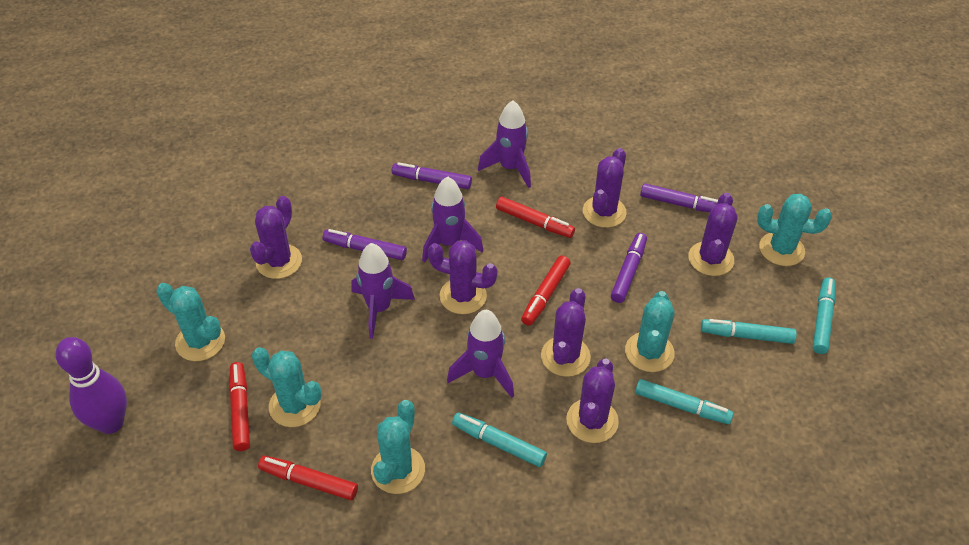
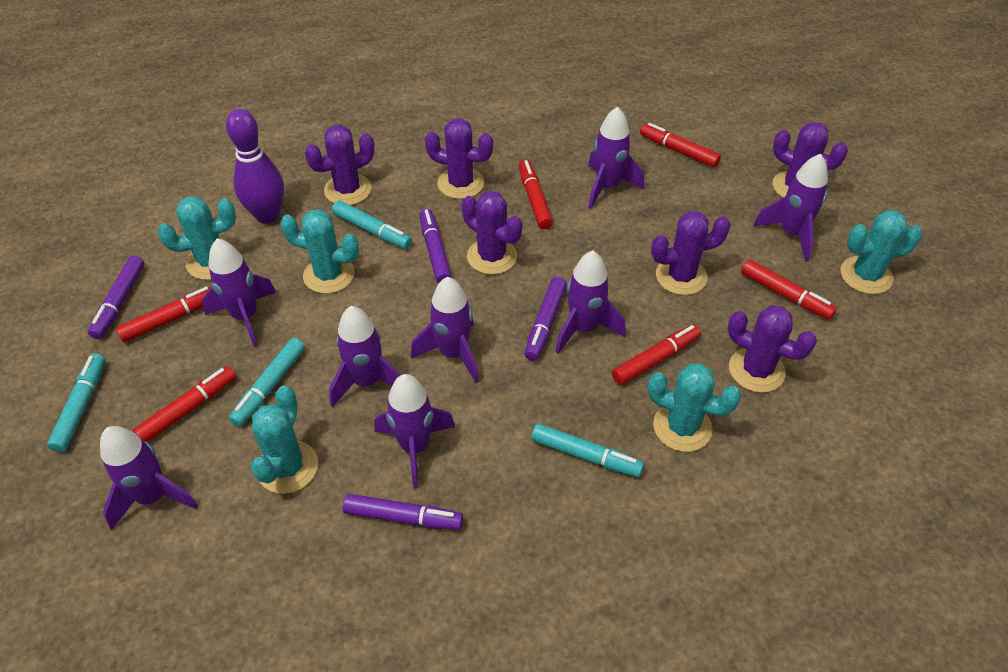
purple rocket: 4 -> 8
red marker: 4 -> 6

